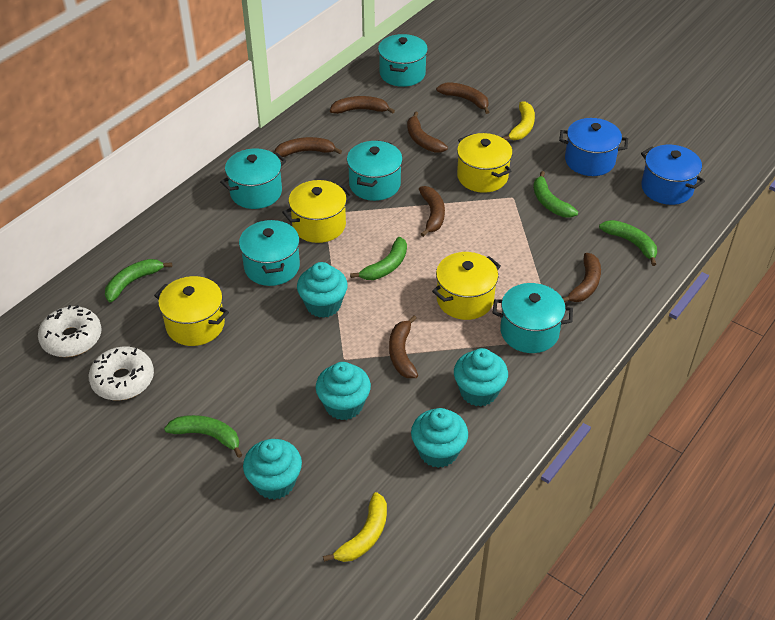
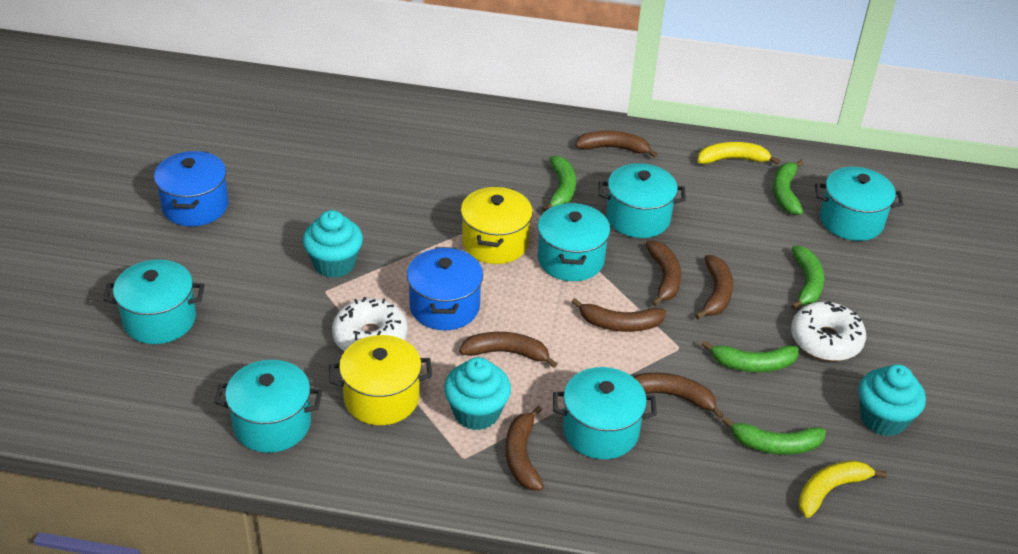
turquoise cupcake: 5 -> 3
turquoise pot: 5 -> 6
yellow pot: 4 -> 2

